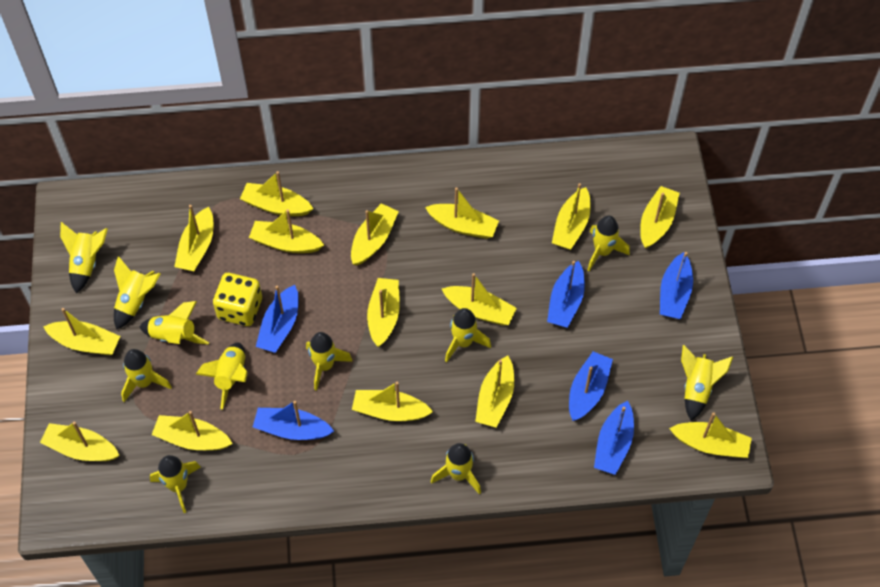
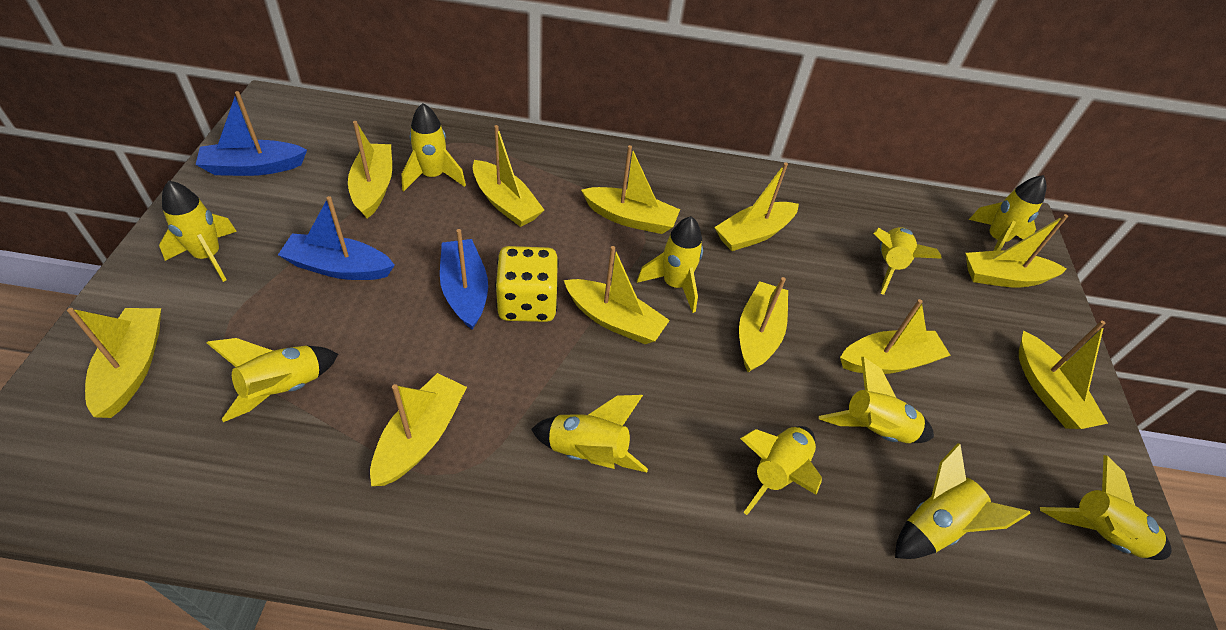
blue boat: 6 -> 3
yellow boat: 15 -> 11

